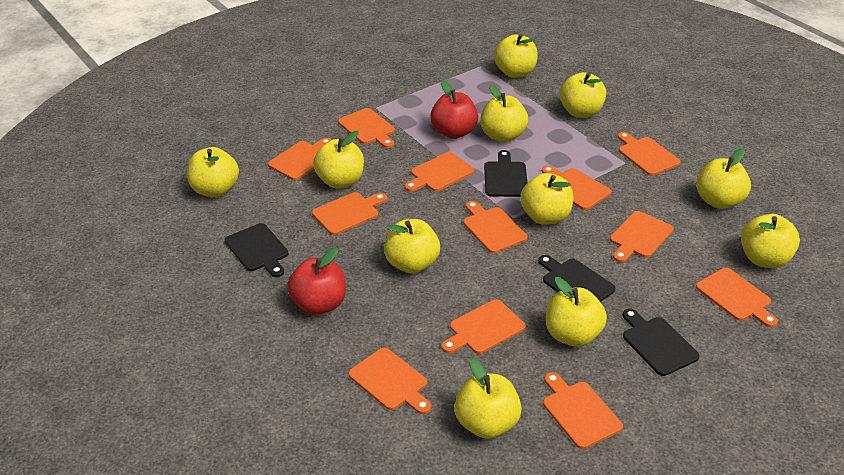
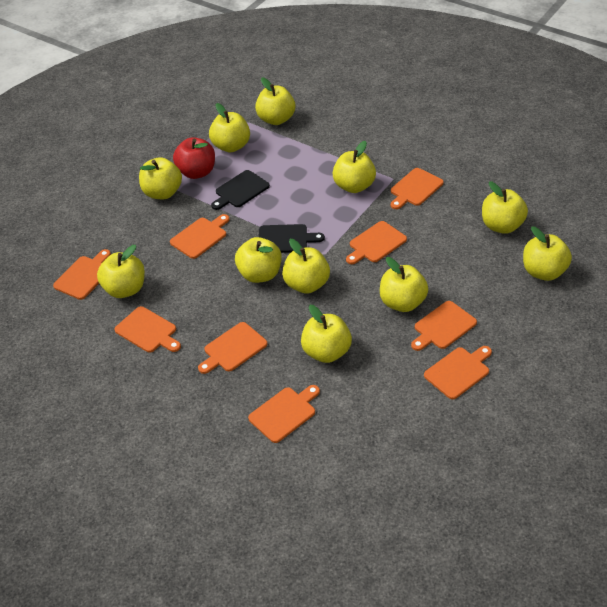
black cutting board: 4 -> 2
orange cutting board: 12 -> 9
red apple: 2 -> 1

